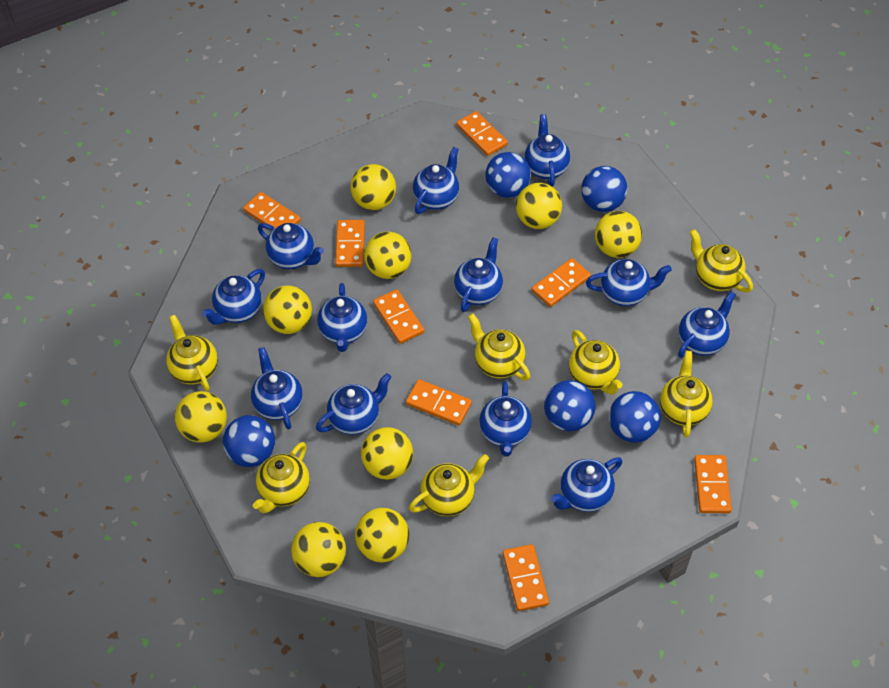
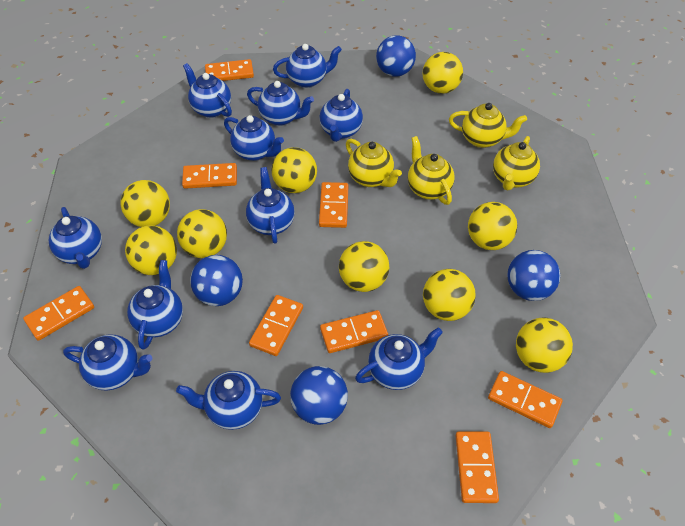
blue ball: 5 -> 4
blue teapot: 12 -> 11
yellow teapot: 7 -> 4

